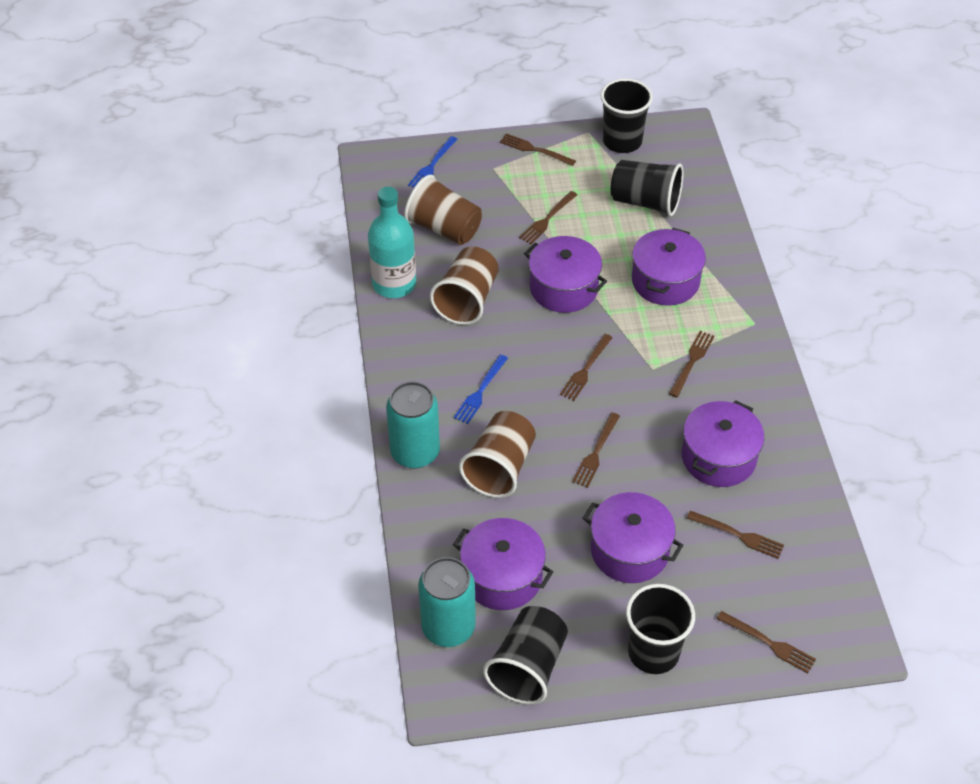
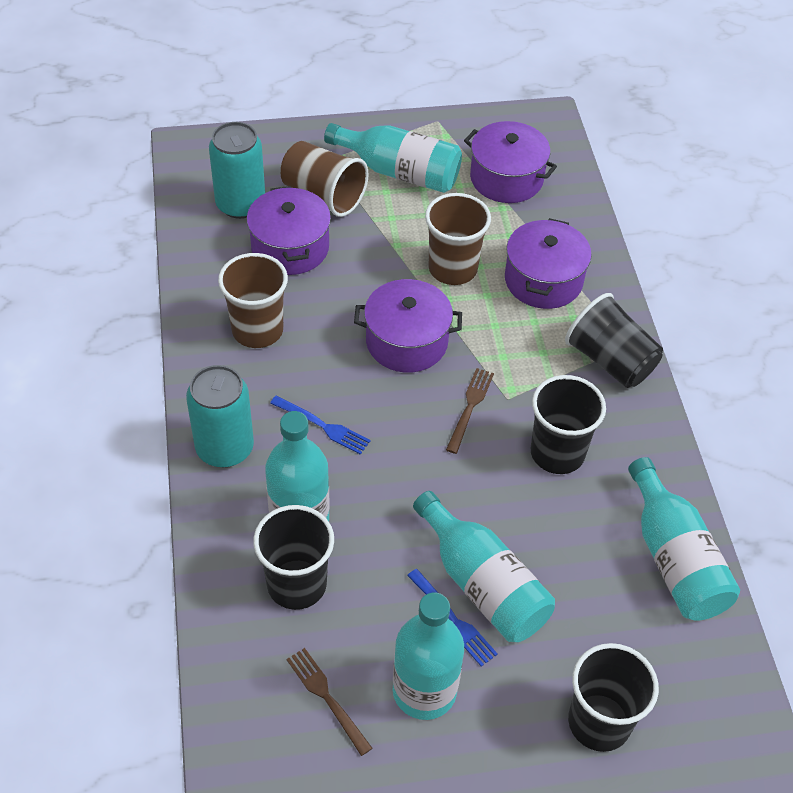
brown fork: 7 -> 2
purple pot: 5 -> 4
turquoise bottle: 1 -> 5

